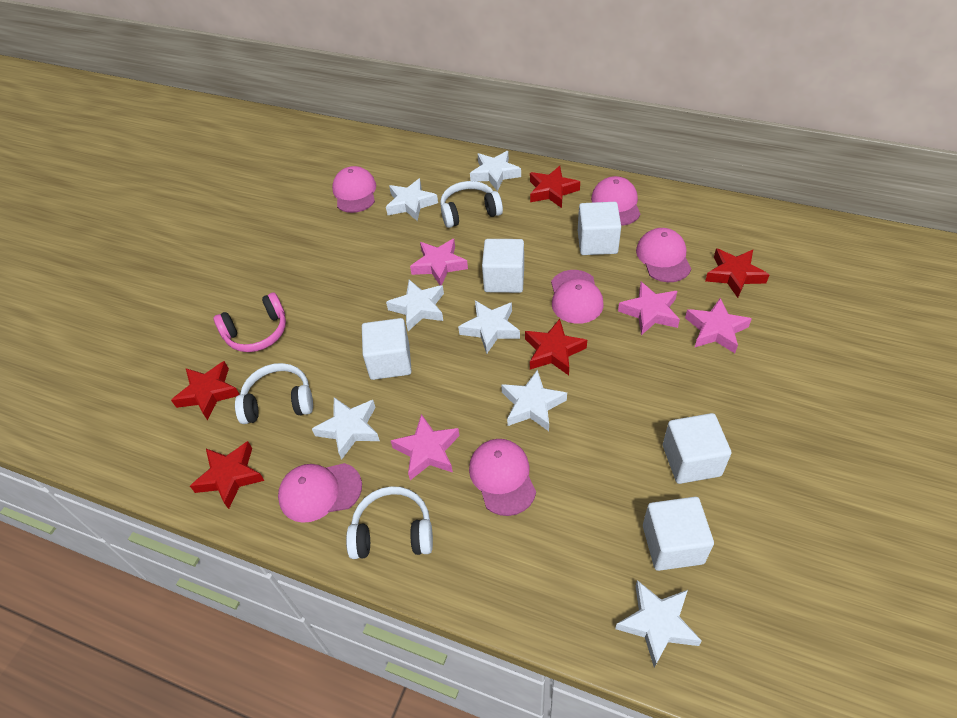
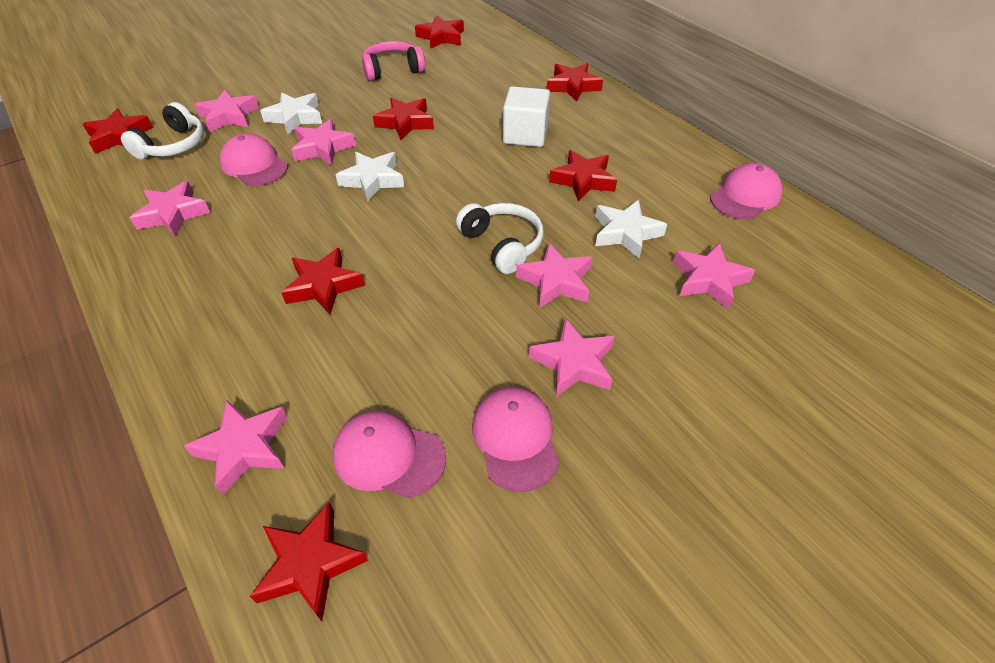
pink cap: 6 -> 4
pink star: 4 -> 7
red star: 5 -> 7
white cube: 5 -> 1
white headphones: 3 -> 2
white star: 7 -> 3

